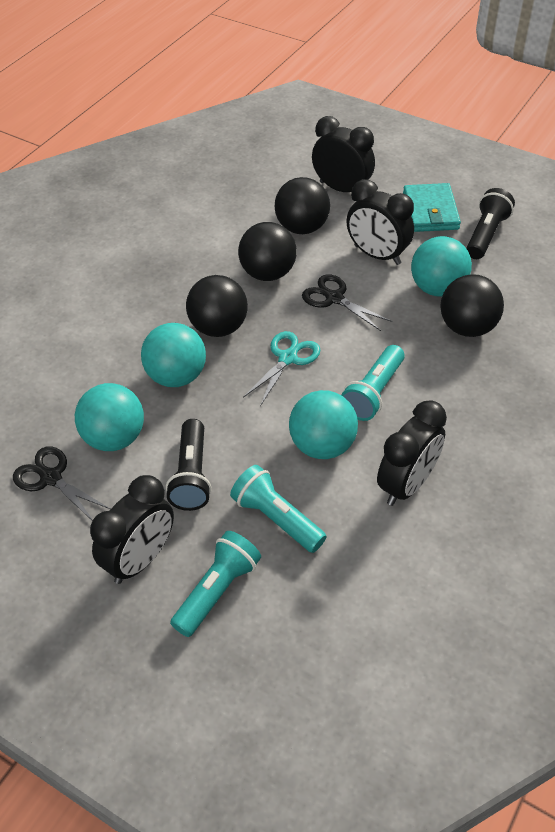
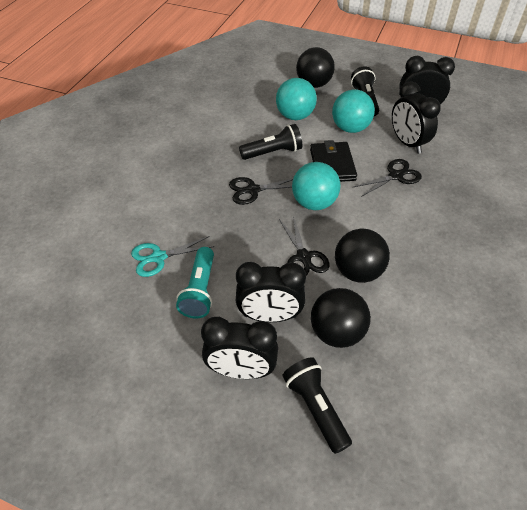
black ball: 4 -> 3
black flashlight: 2 -> 3
black scissors: 2 -> 3
black wallet: 0 -> 1
turquoise ball: 4 -> 3
turquoise flashlight: 3 -> 1
turquoise wallet: 1 -> 0

